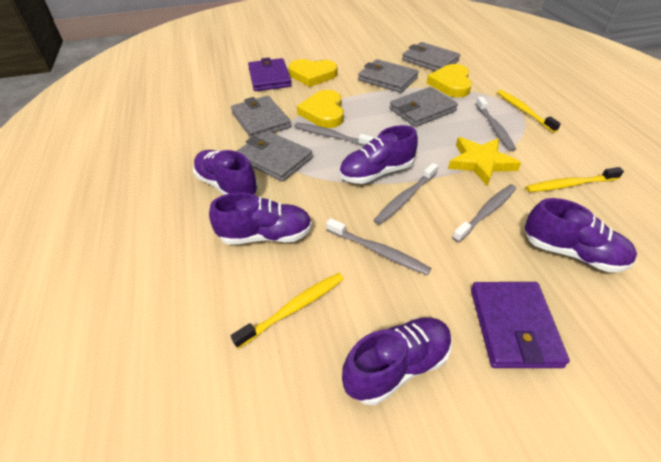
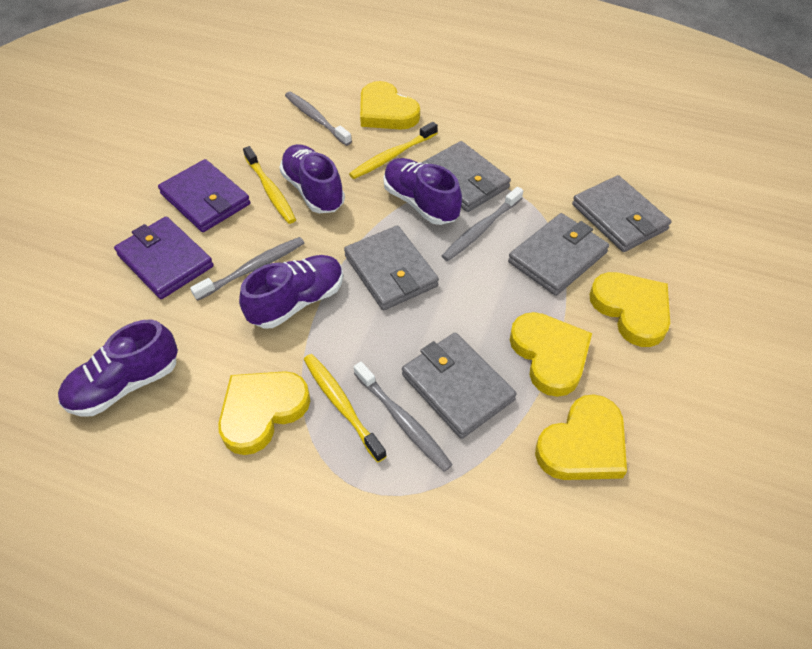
grey toothbrush: 5 -> 4
purple shoe: 5 -> 4
yellow heart: 3 -> 5
yellow star: 1 -> 0

